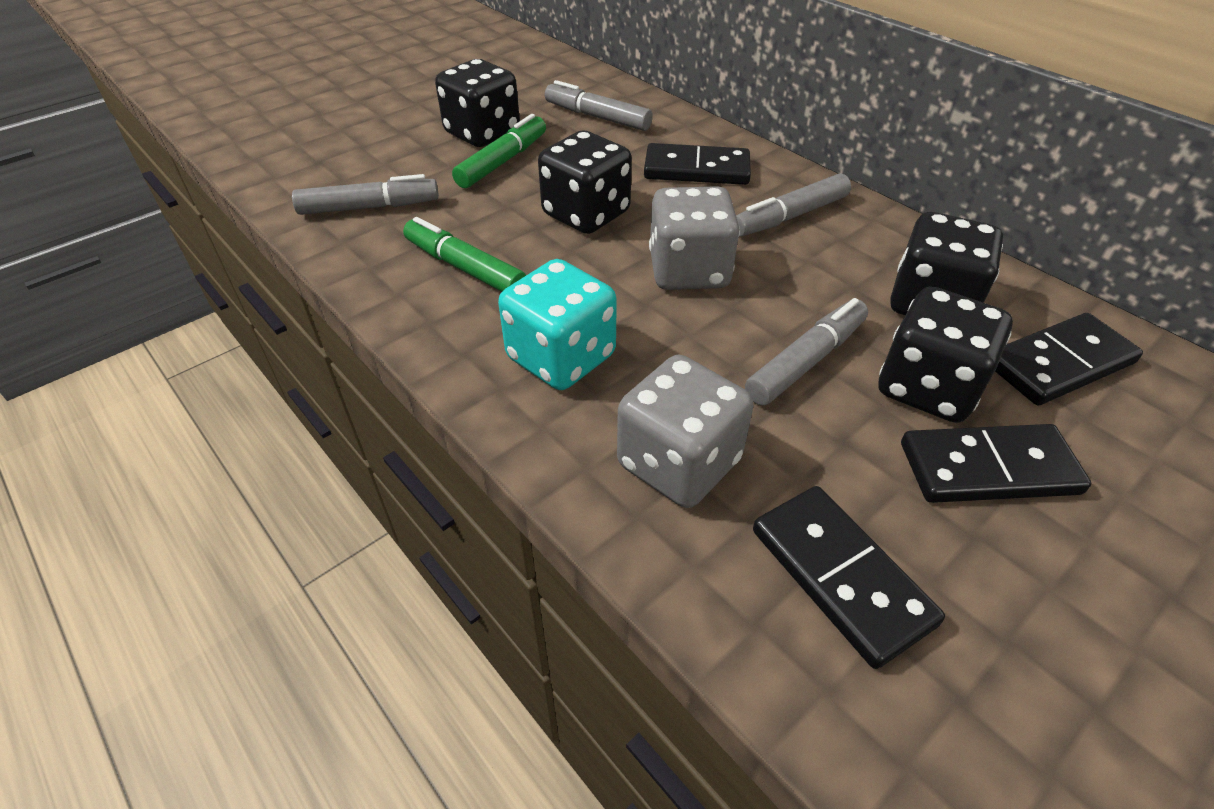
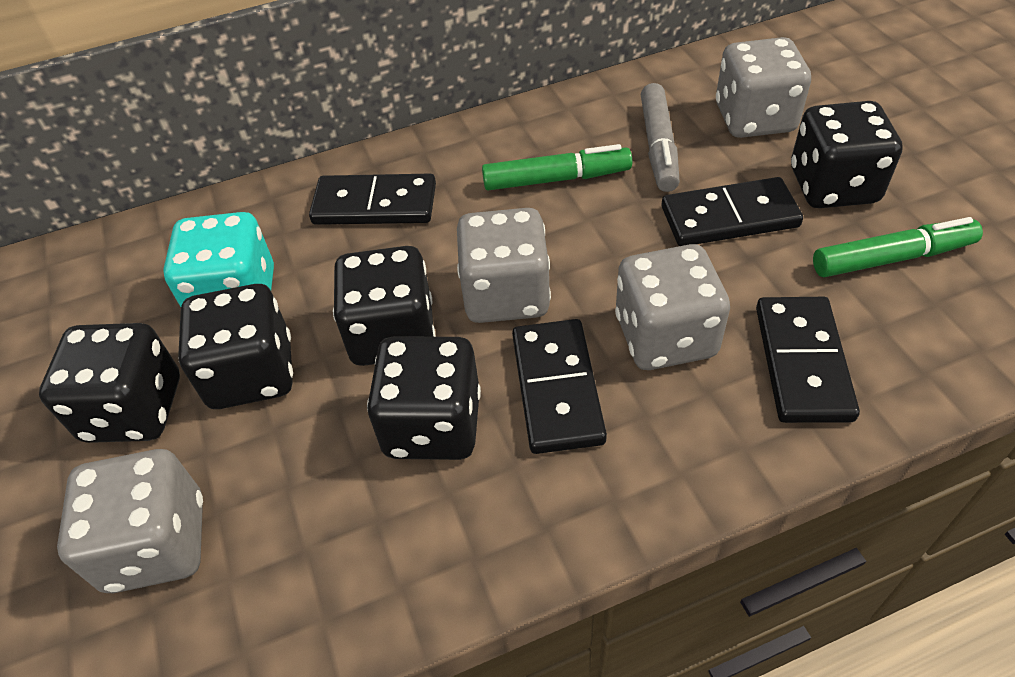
black dice: 4 -> 5
grey dice: 2 -> 4
grey marker: 4 -> 1

